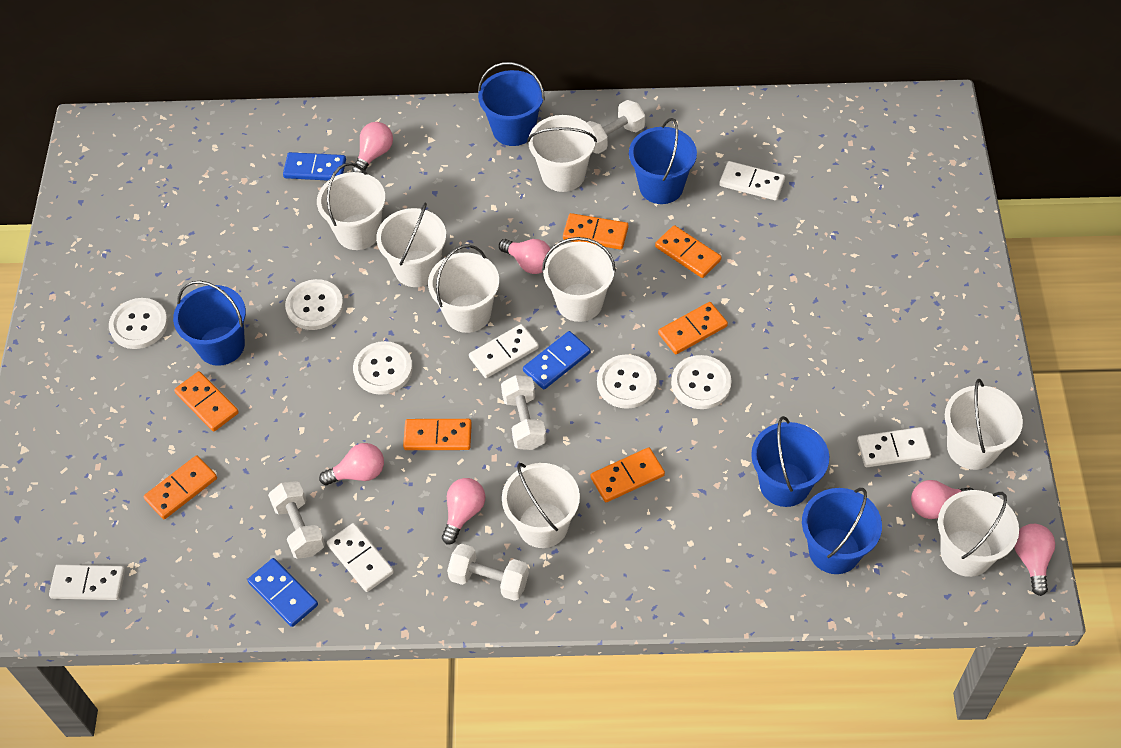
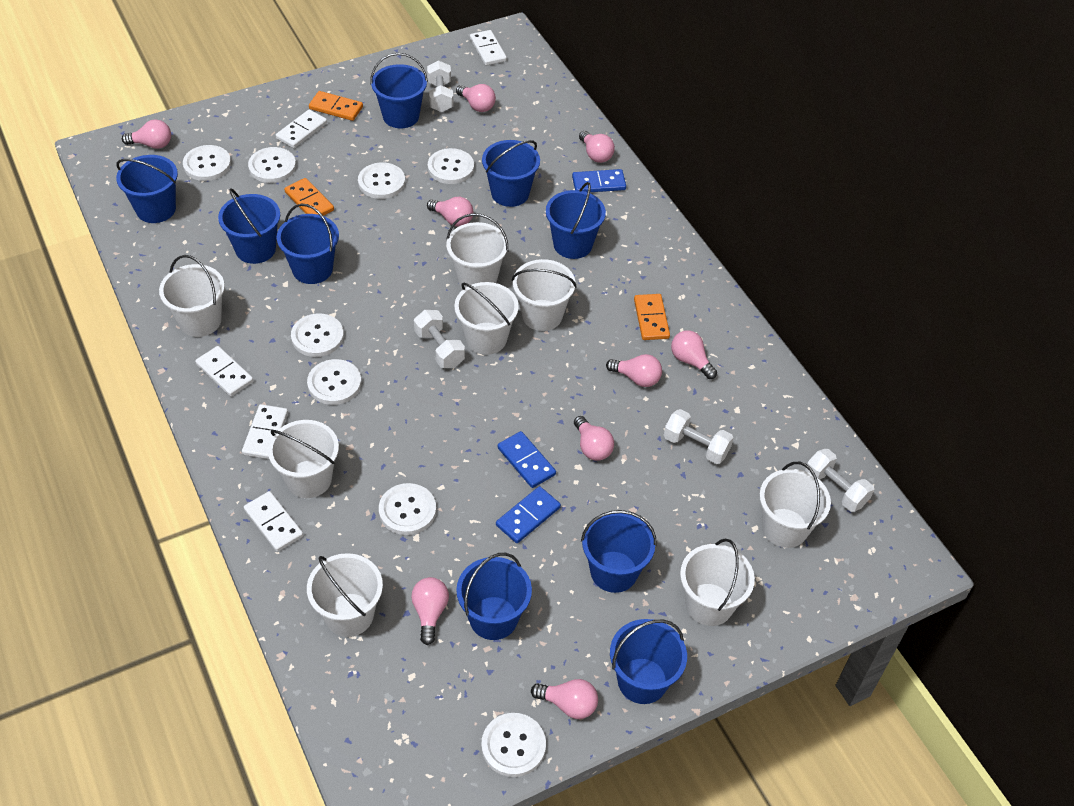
blue bucket: 5 -> 9
orange domino: 7 -> 3
pink light bulb: 6 -> 9
white button: 5 -> 8

